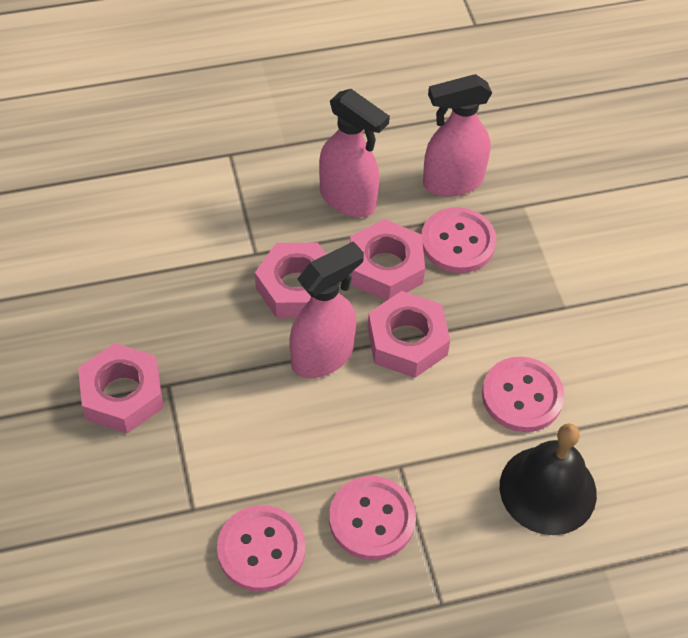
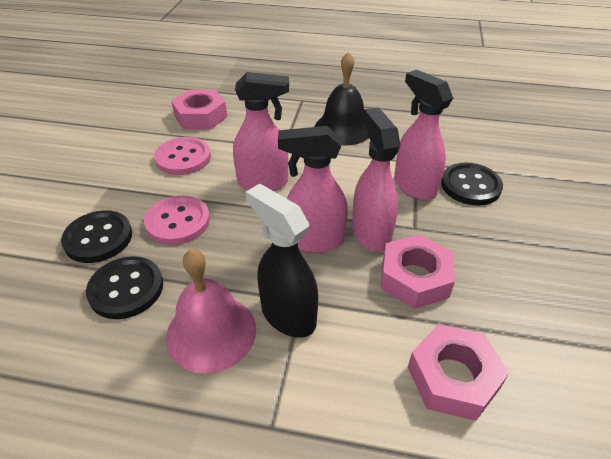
black button: 0 -> 3
black spray bottle: 0 -> 1
pink bell: 0 -> 1
pink button: 4 -> 2
pink nut: 4 -> 3
pink spray bottle: 3 -> 4

